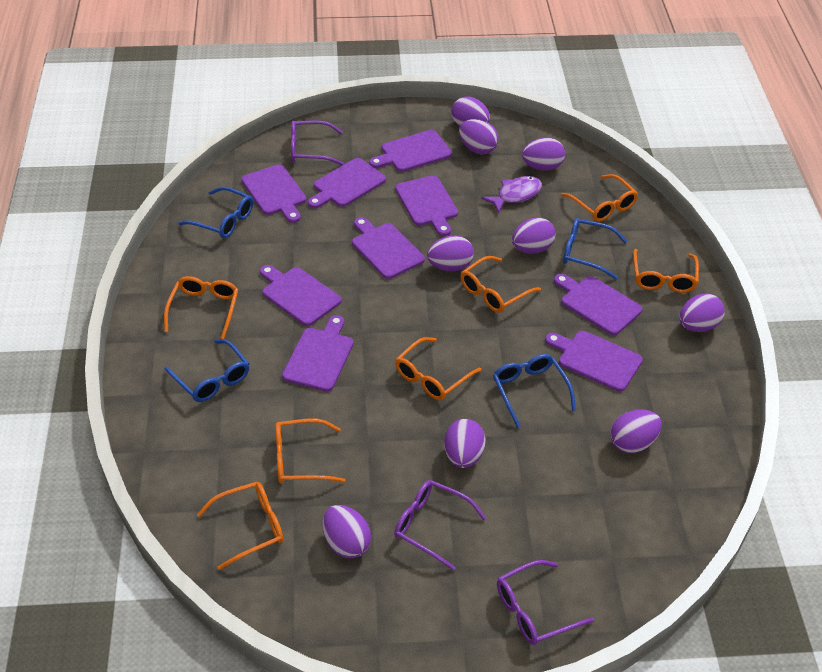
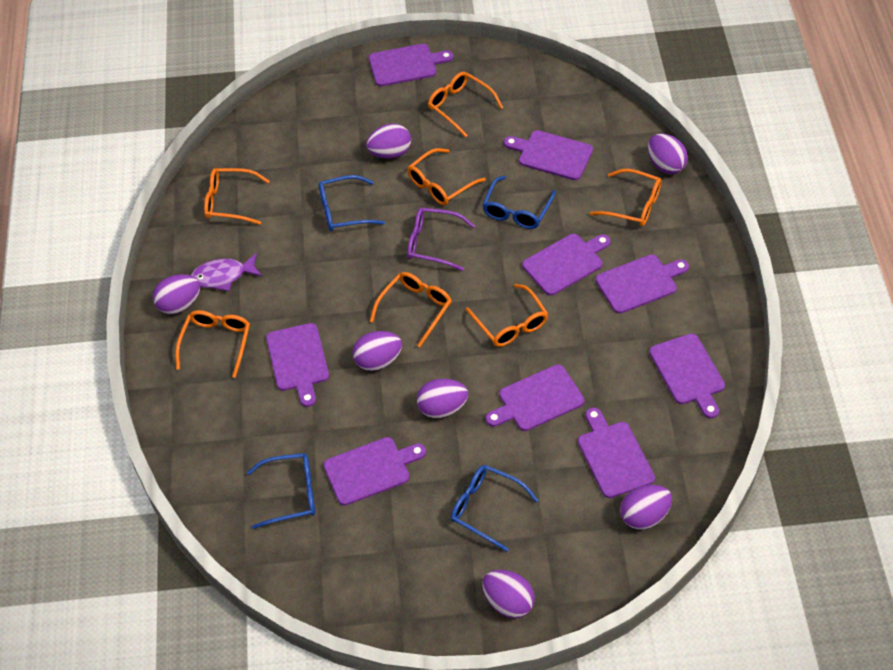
purple egg: 9 -> 7
purple glasses: 3 -> 1

